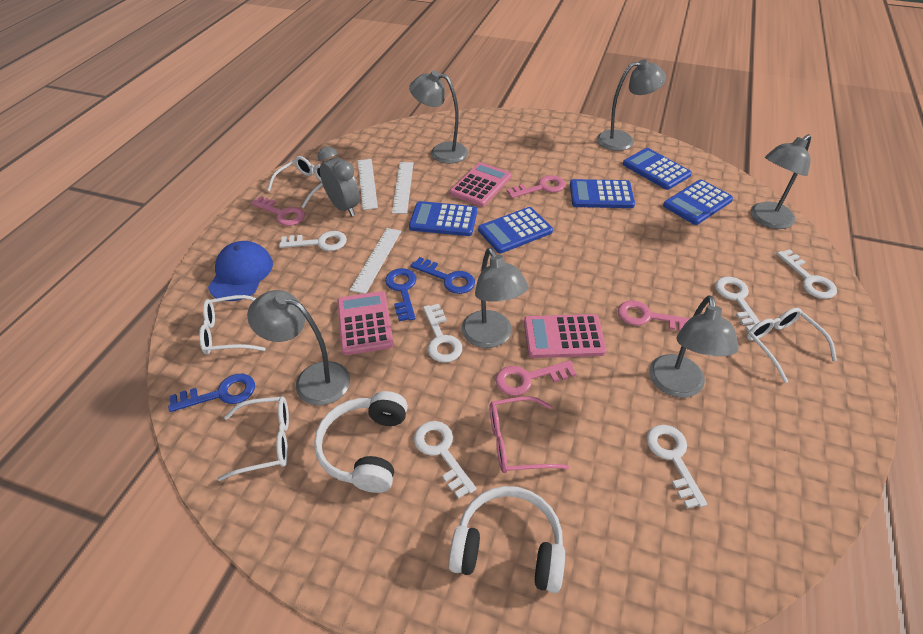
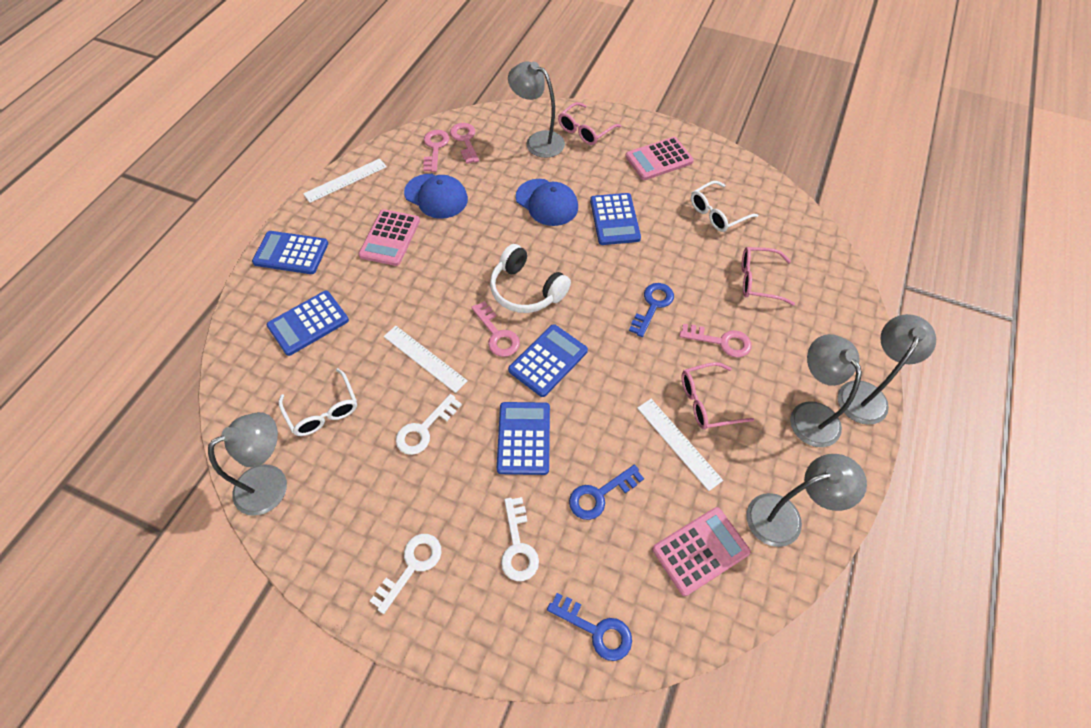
blue cap: 1 -> 2
grey clock: 1 -> 0
grey lamp: 6 -> 5
pink glasses: 1 -> 3
white glasses: 4 -> 2
white headphones: 2 -> 1
white key: 6 -> 3

